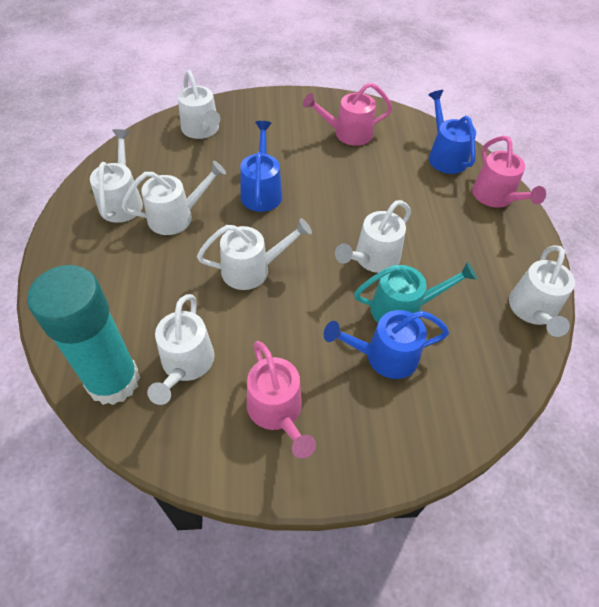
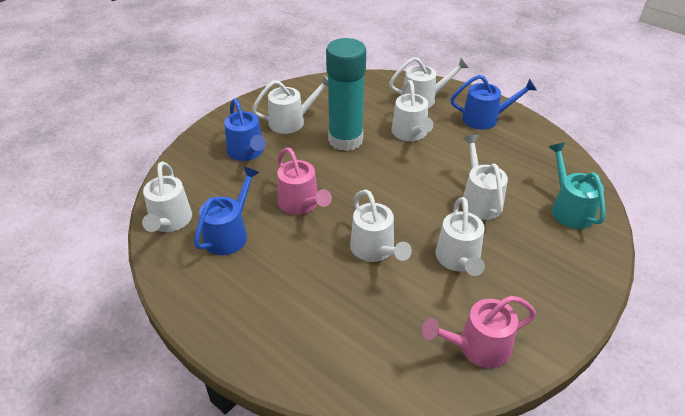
pink watering can: 3 -> 2

